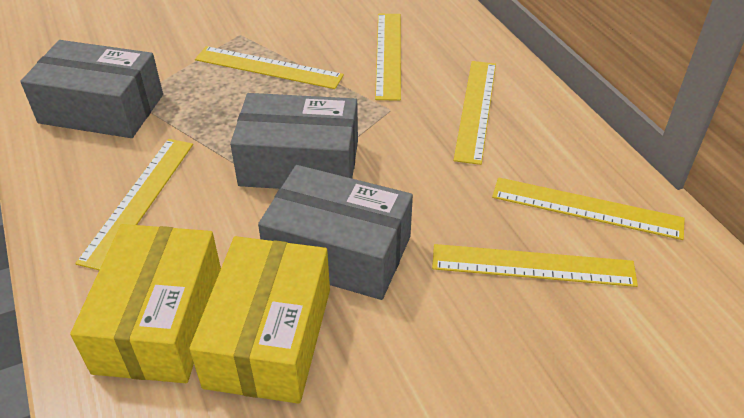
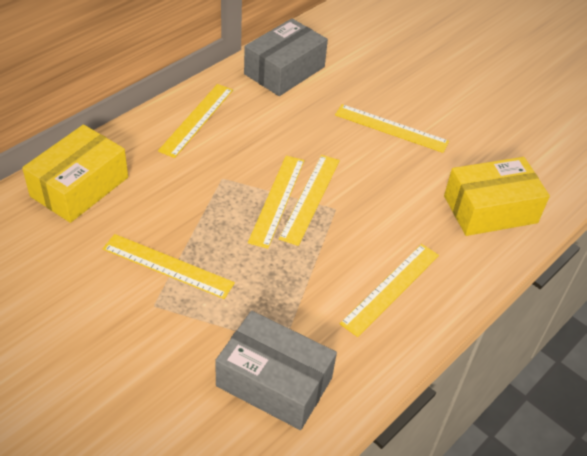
grey box: 3 -> 2

